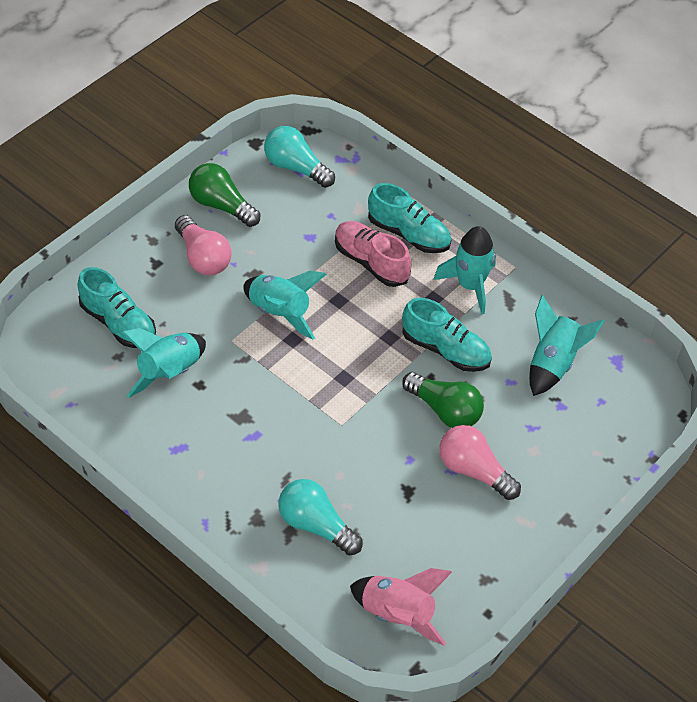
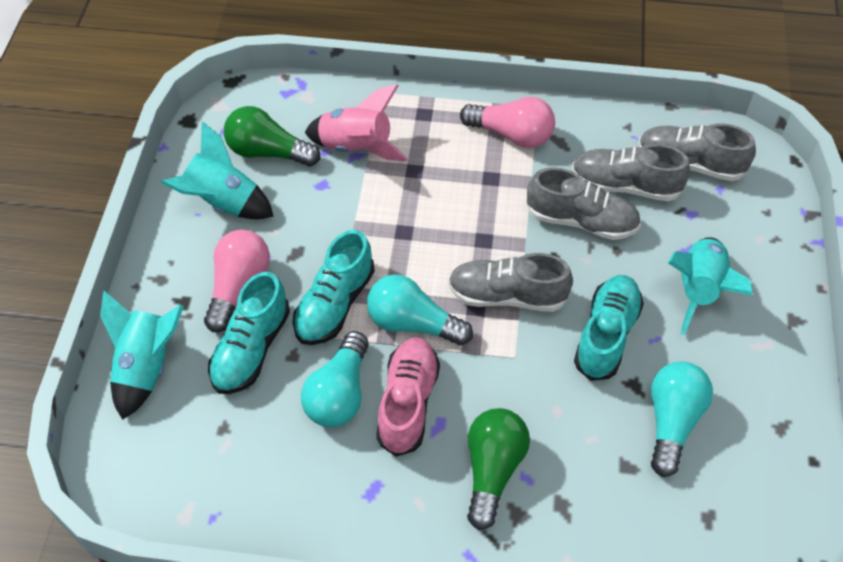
grey shoe: 0 -> 4
turquoise light bulb: 2 -> 3
turquoise rocket: 4 -> 3

